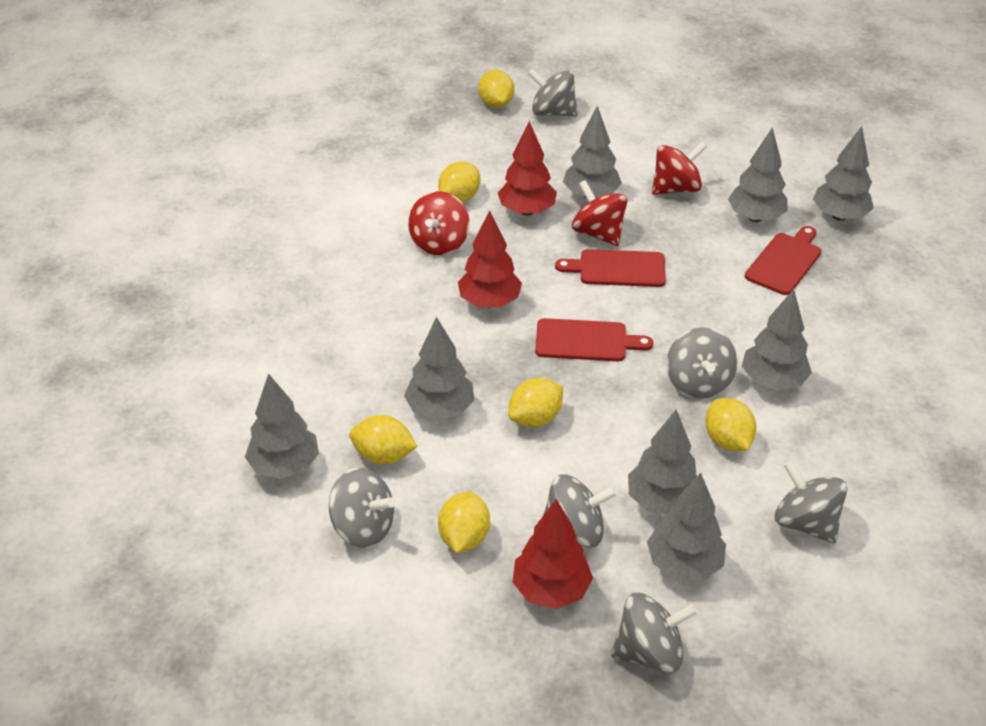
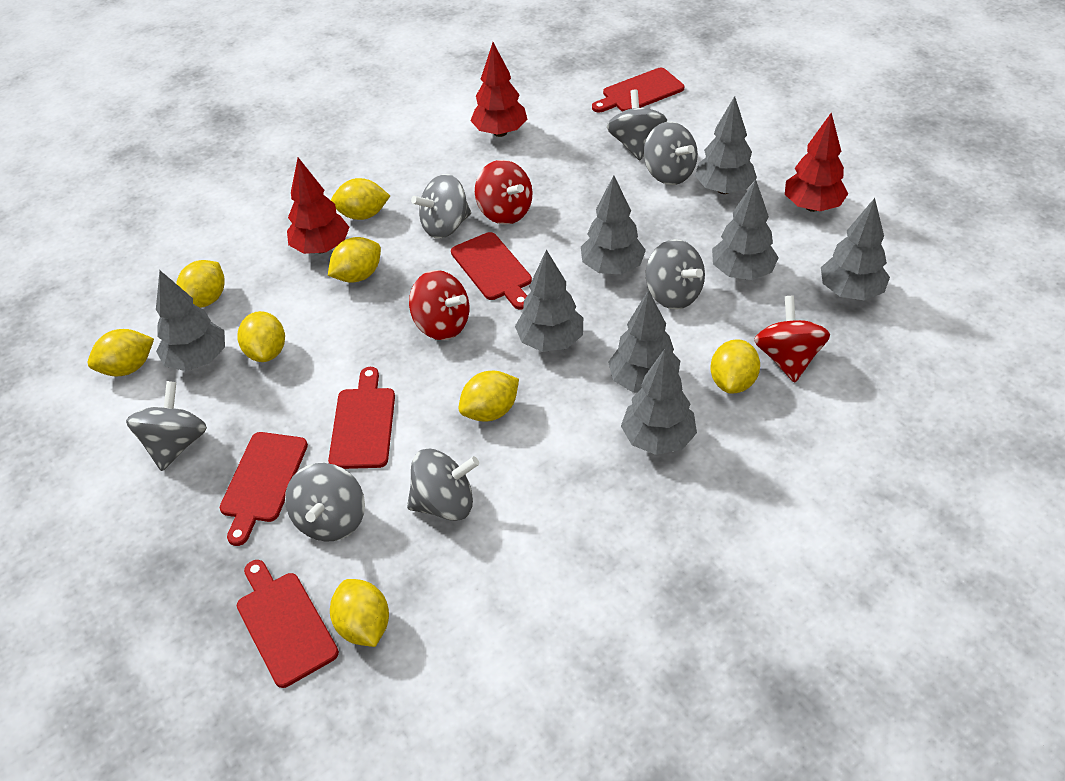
grey spinning top: 6 -> 7
red cutting board: 3 -> 5
yellow lemon: 6 -> 8

